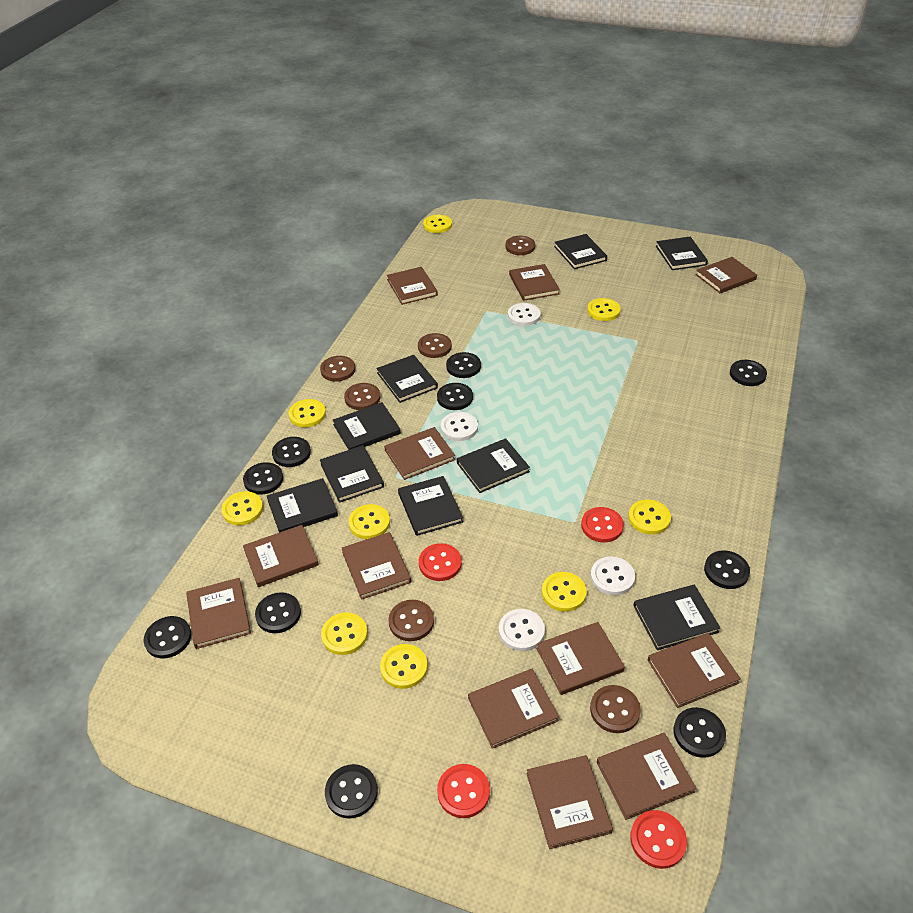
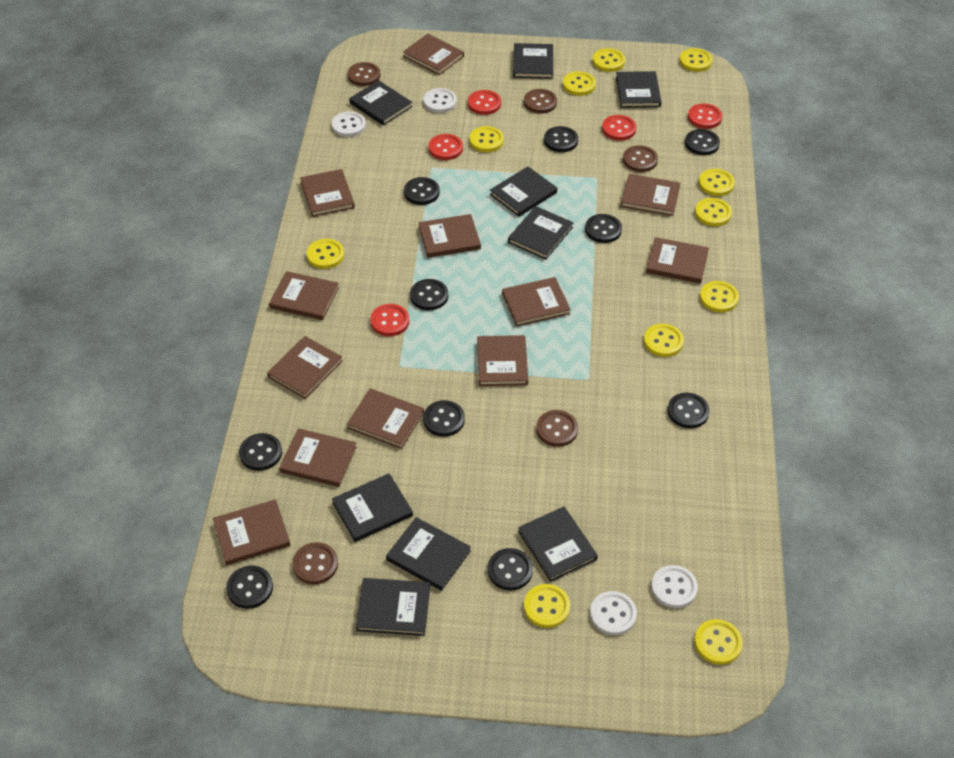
brown button: 6 -> 5
red button: 4 -> 5
yellow button: 9 -> 11

